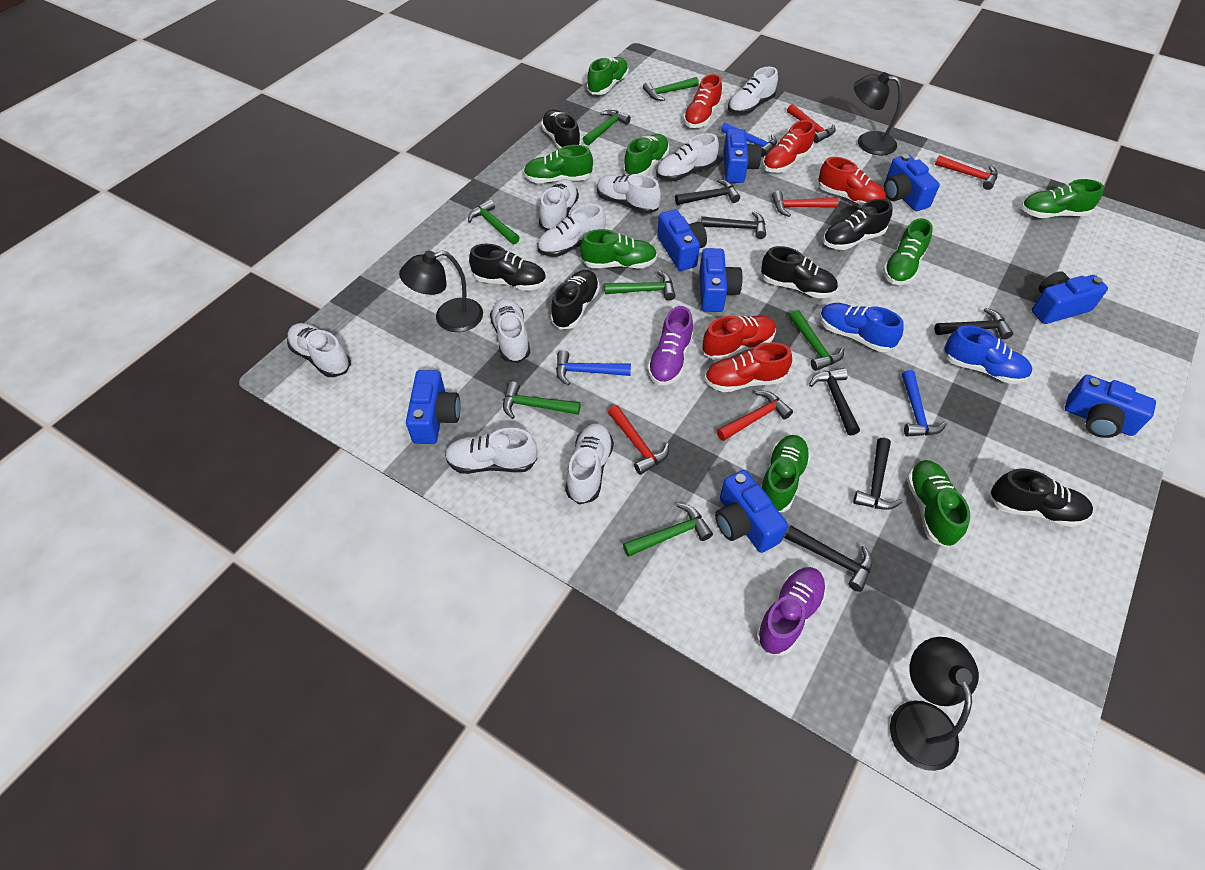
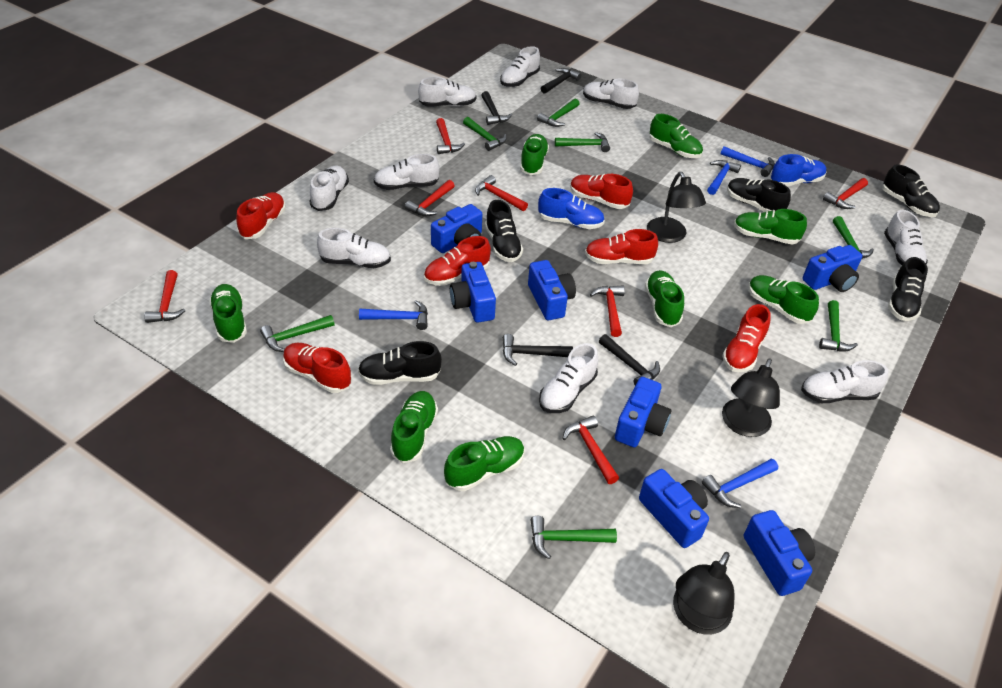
black hammer: 6 -> 4
black shoe: 6 -> 5
blue camera: 8 -> 7
blue hammer: 3 -> 4
purple shoe: 2 -> 0
red hammer: 5 -> 7
red shoe: 5 -> 6

